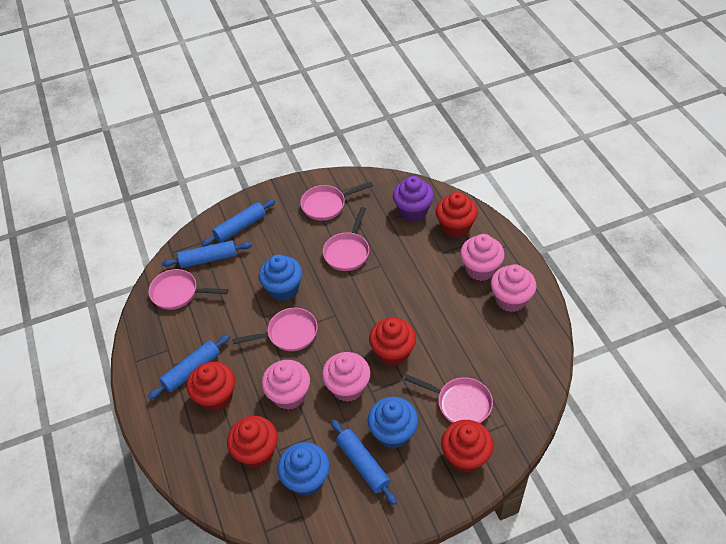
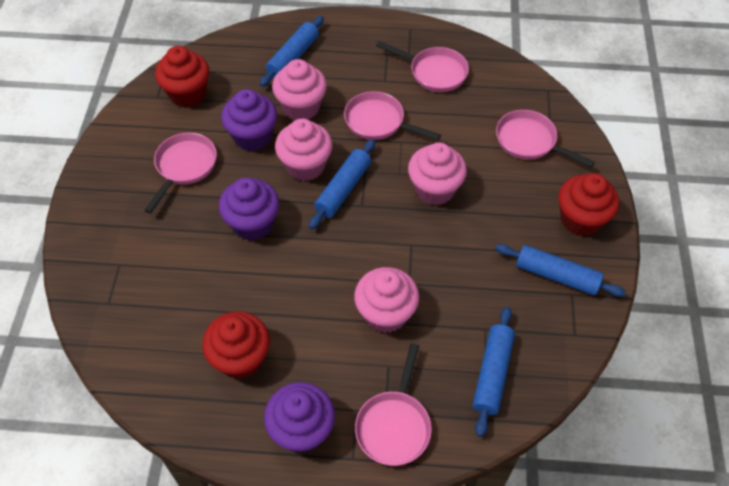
blue cupcake: 3 -> 0
purple cupcake: 1 -> 3
red cupcake: 5 -> 3

